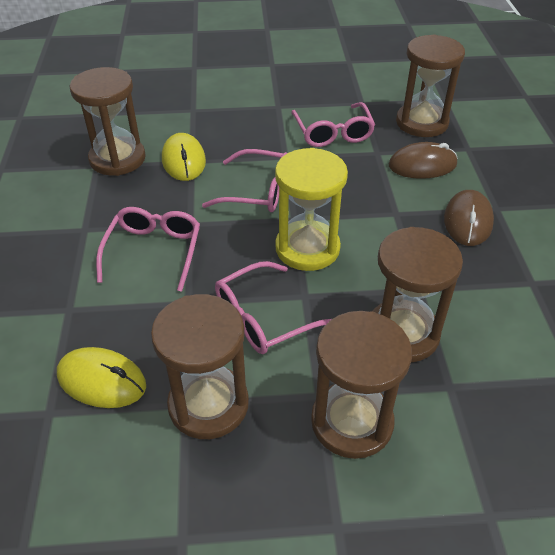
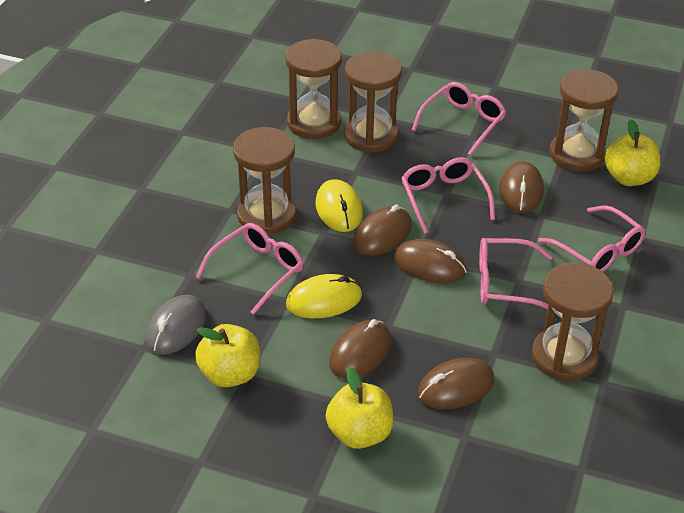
brown mouse: 2 -> 5
grey mouse: 0 -> 1
pink glasses: 4 -> 5
yellow apple: 0 -> 3
yellow hourglass: 1 -> 0

